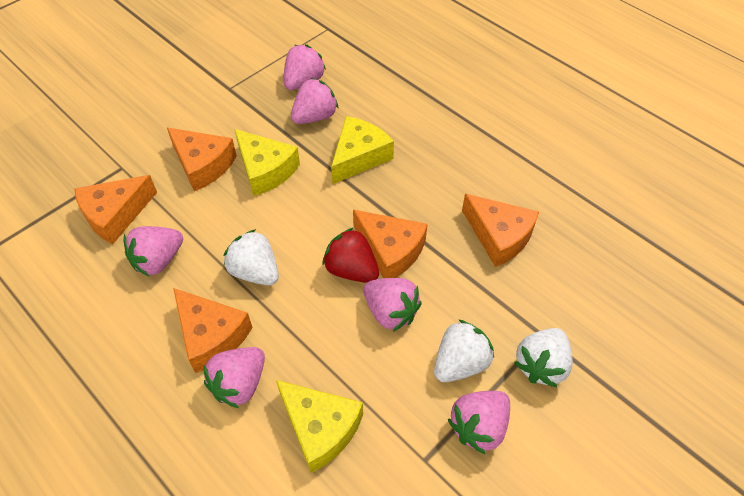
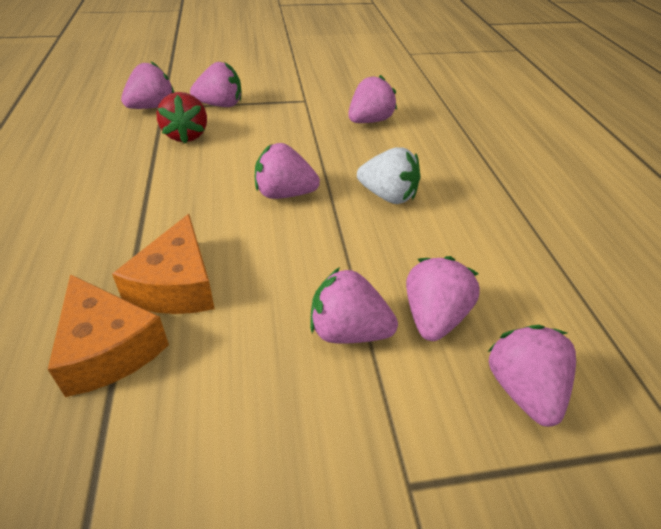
orange cheese: 5 -> 2
pink strawberry: 6 -> 7
white strawberry: 3 -> 1
yellow cheese: 3 -> 0

